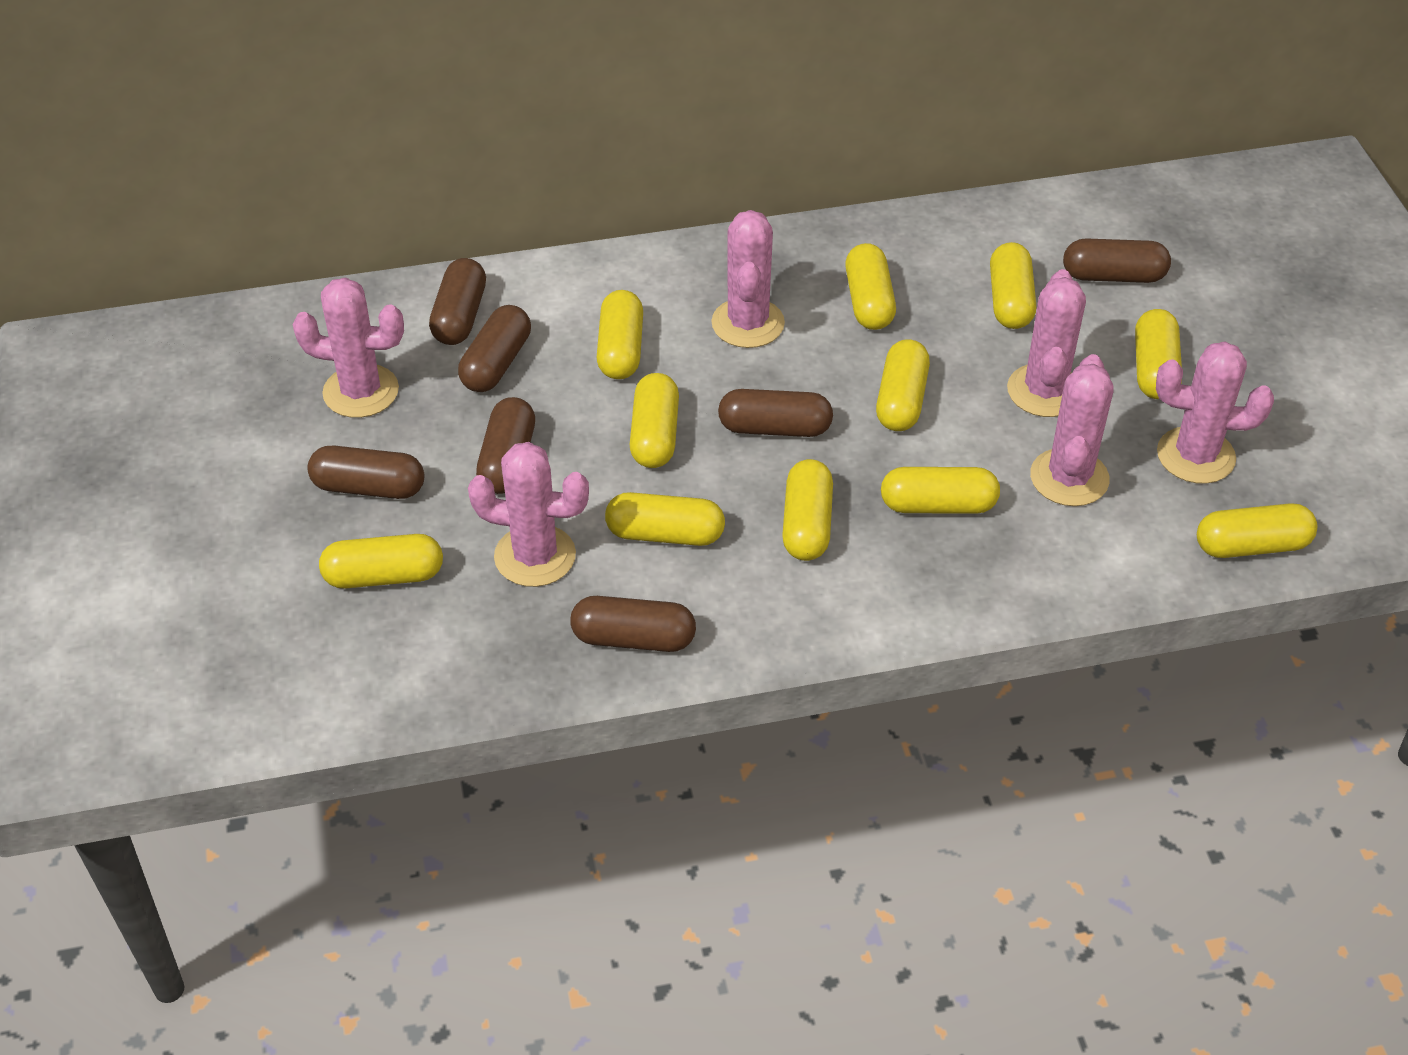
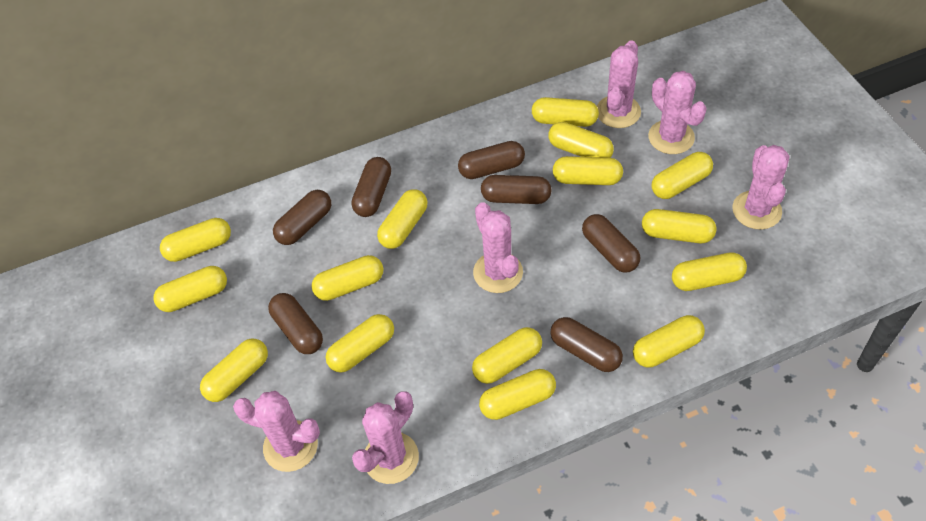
yellow capsule: 11 -> 15

